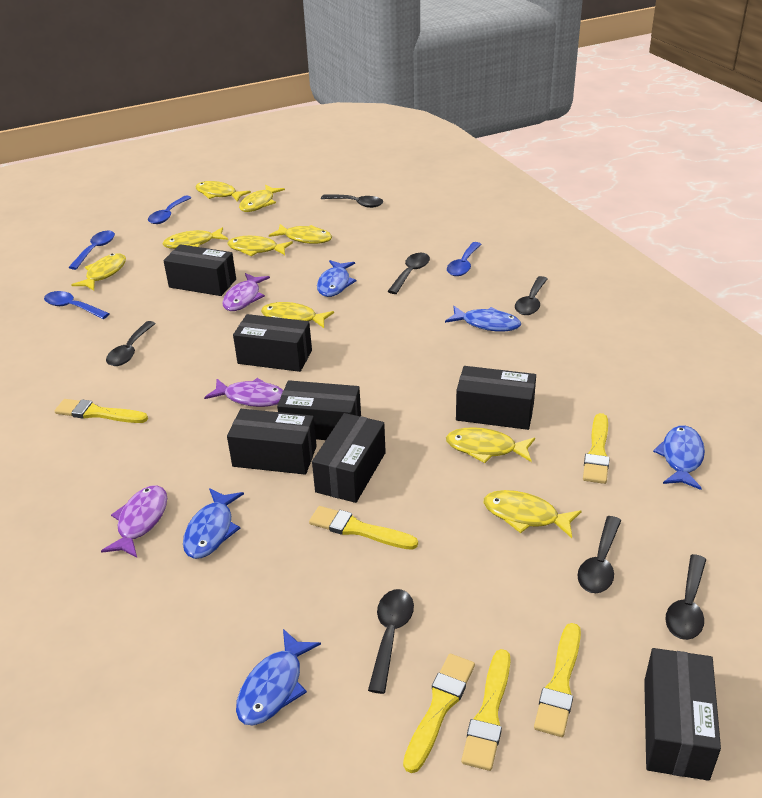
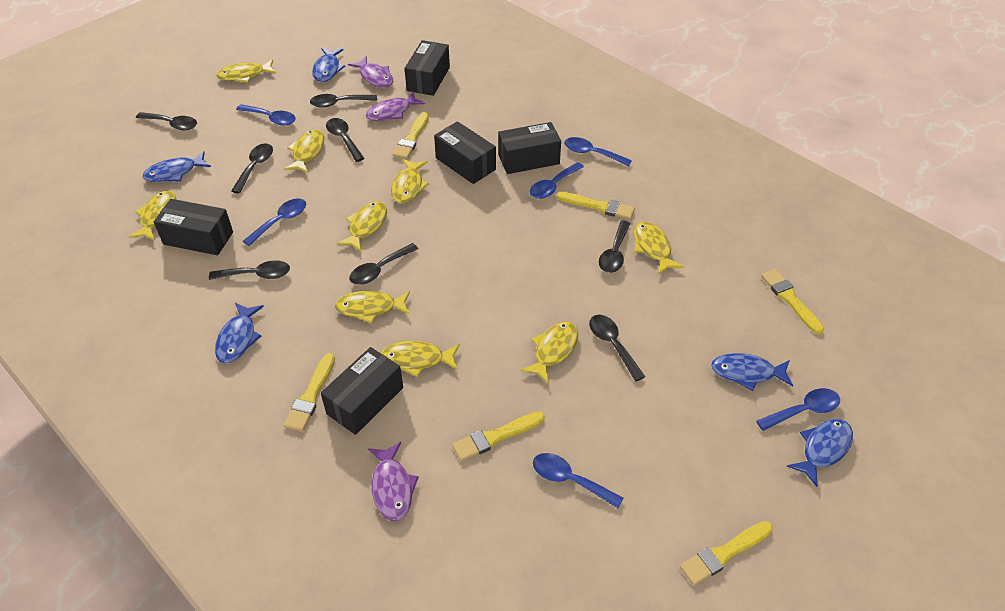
black box: 7 -> 5
black spoon: 7 -> 8
blue spoon: 4 -> 6

